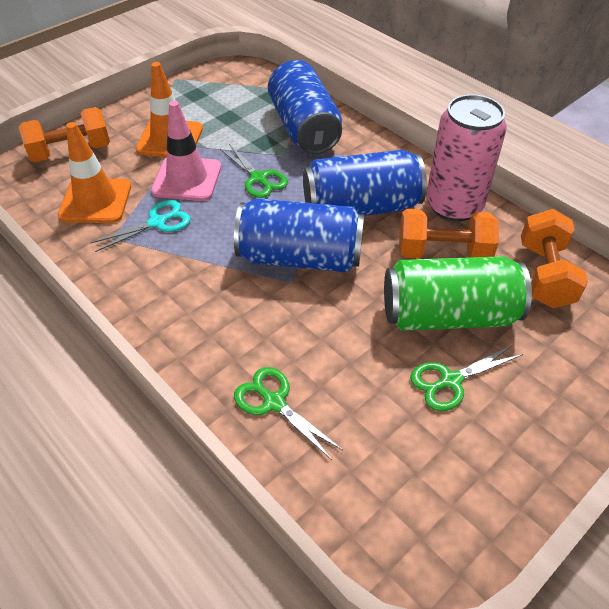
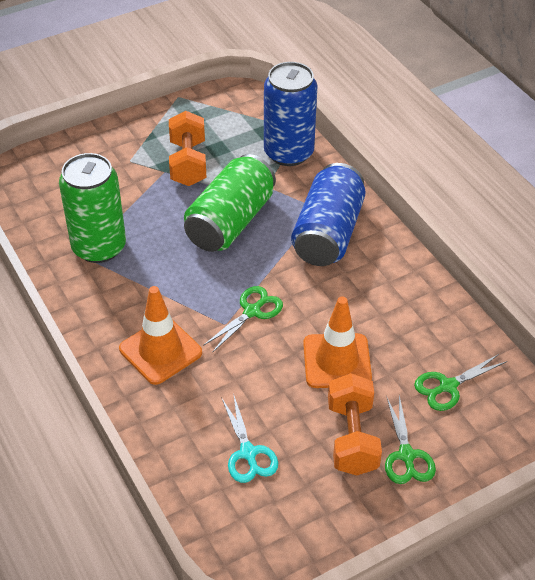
blue can: 3 -> 2
green can: 1 -> 2
orange dumbbell: 3 -> 2
pink can: 1 -> 0
pink traffic cone: 1 -> 0

